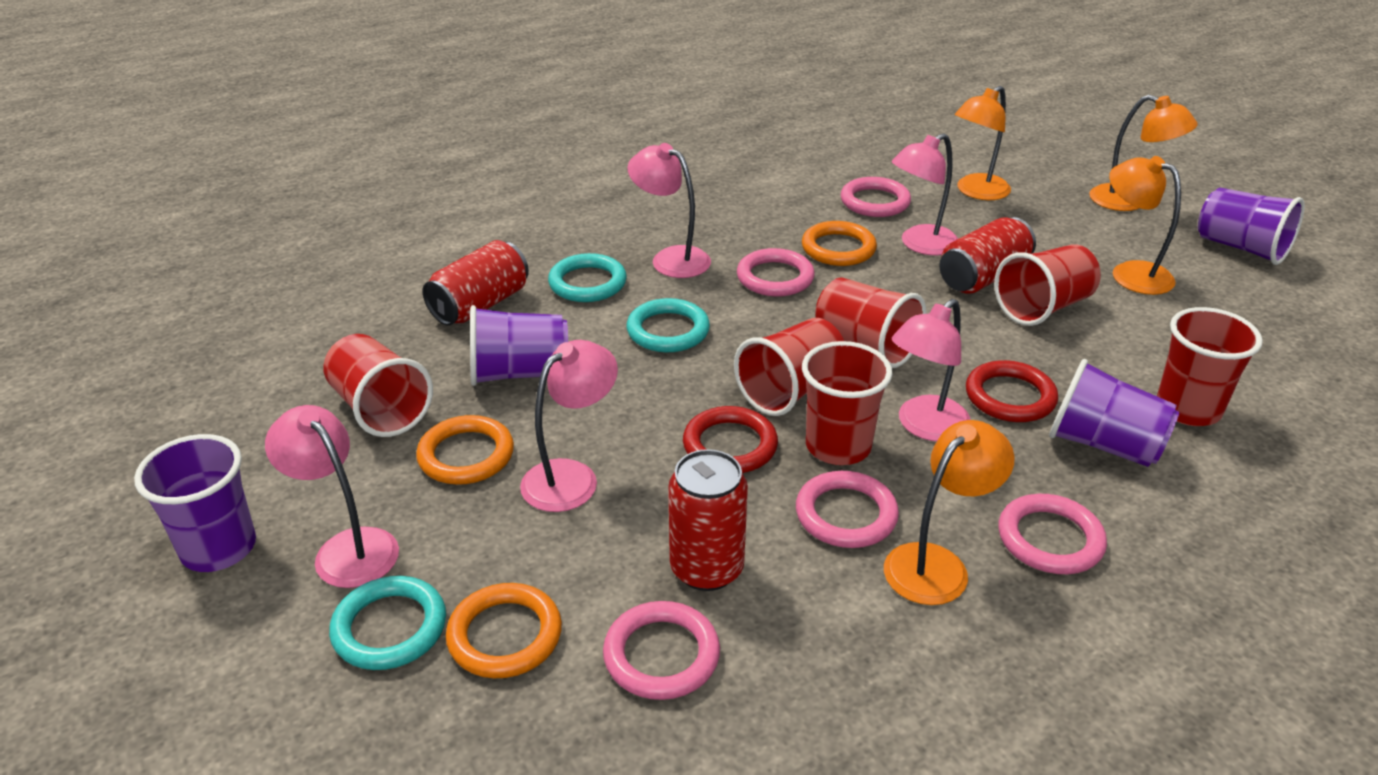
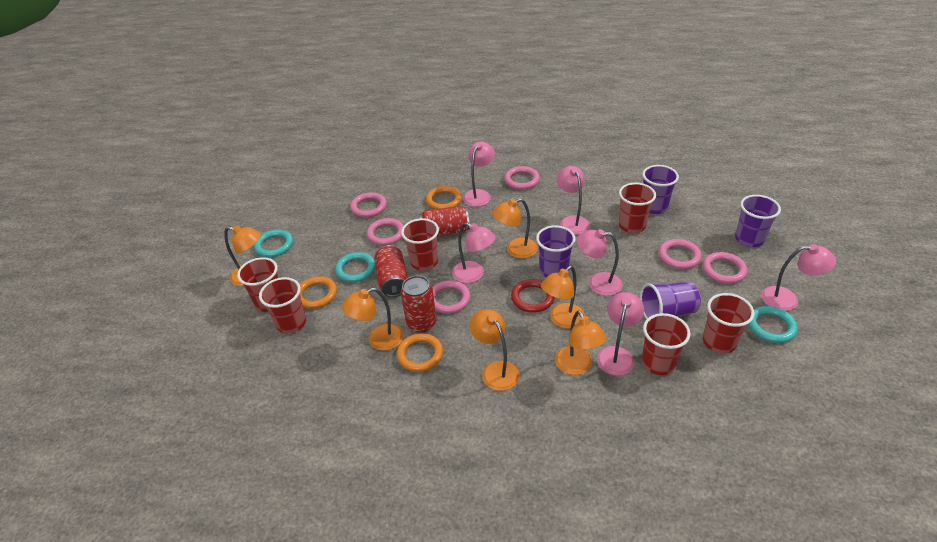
orange lamp: 4 -> 6
pink lamp: 5 -> 6
pink ring: 5 -> 6
red ring: 2 -> 1

